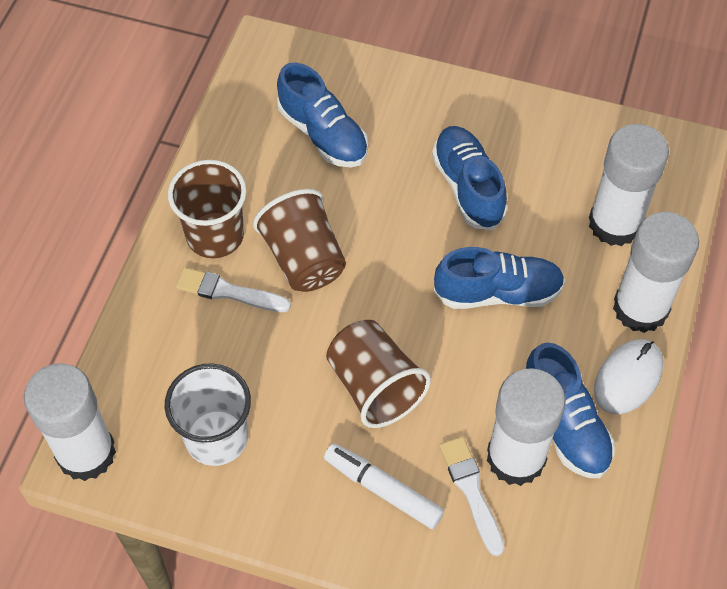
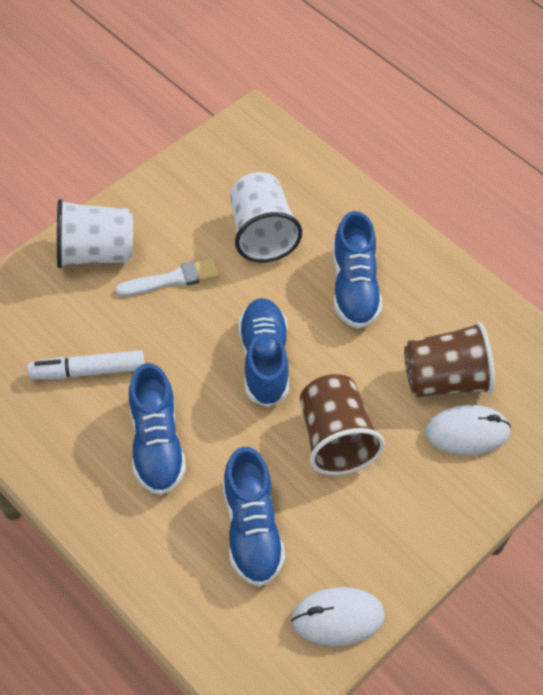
brown cup: 3 -> 2
white brush: 2 -> 1
white cup: 1 -> 2
white glue stick: 4 -> 0
white mouse: 1 -> 2

